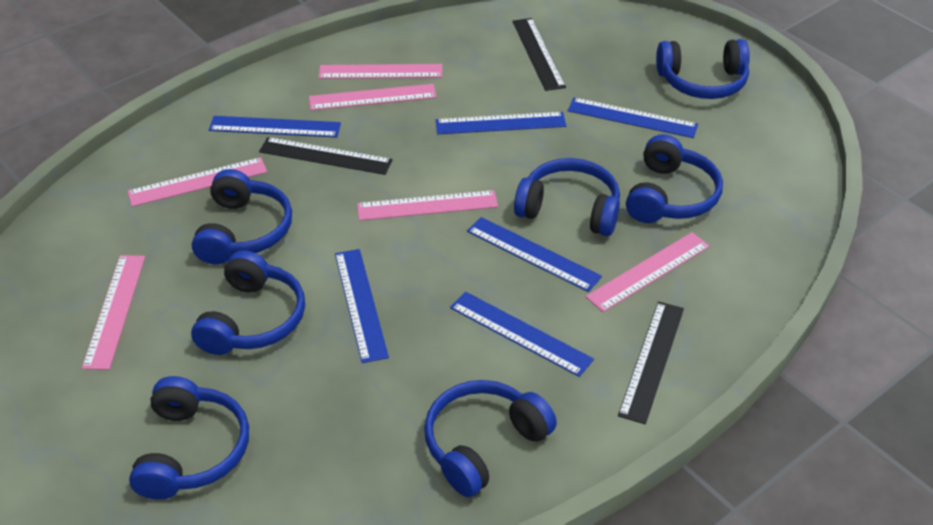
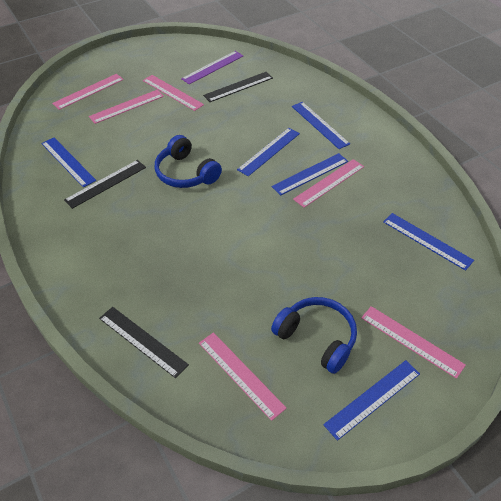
blue headphones: 7 -> 2
purple ruler: 0 -> 1

